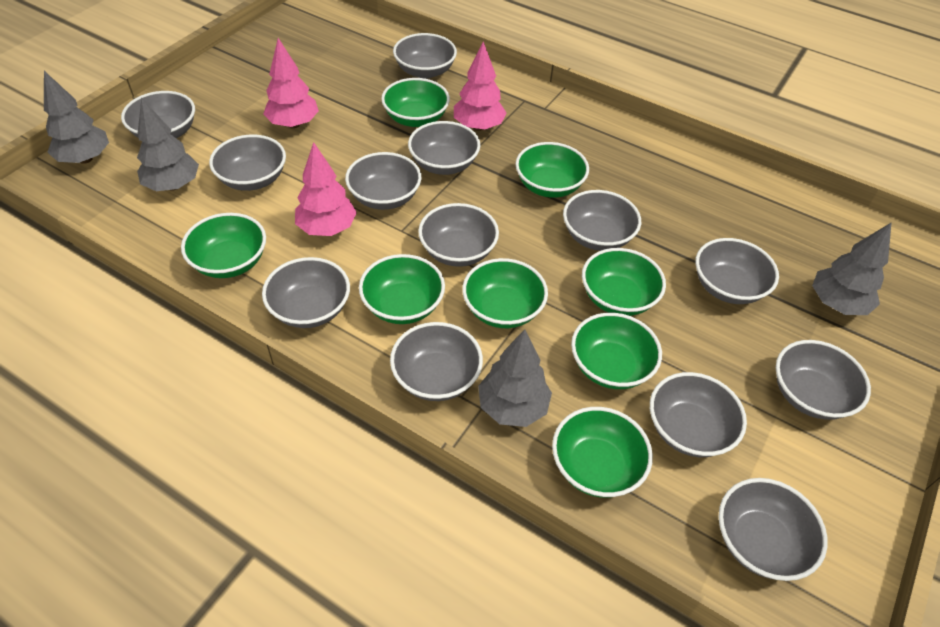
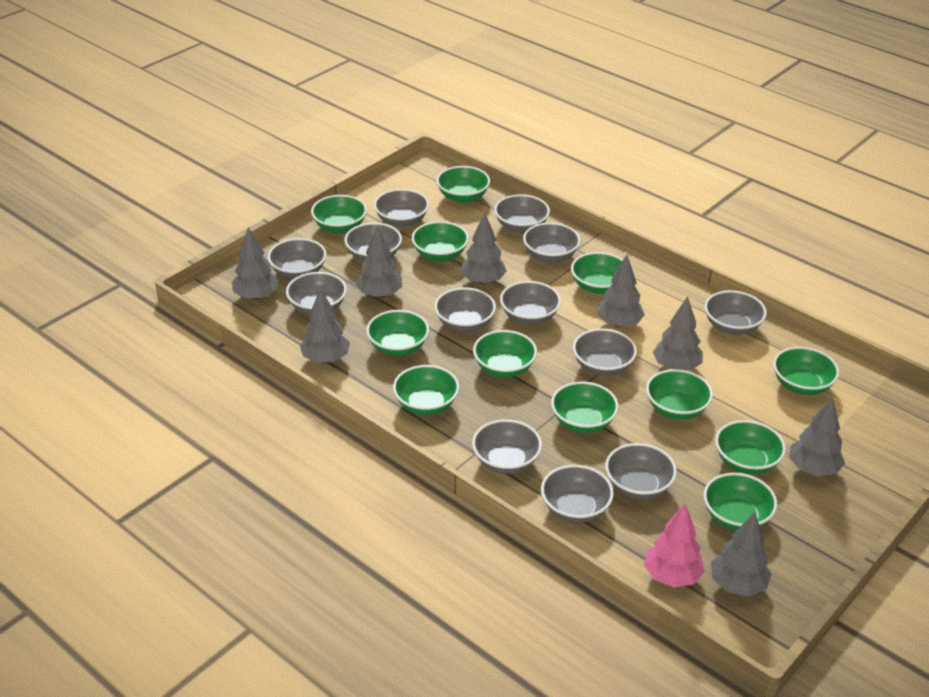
green bowl: 8 -> 12
grey tree: 4 -> 8
pink tree: 3 -> 1

